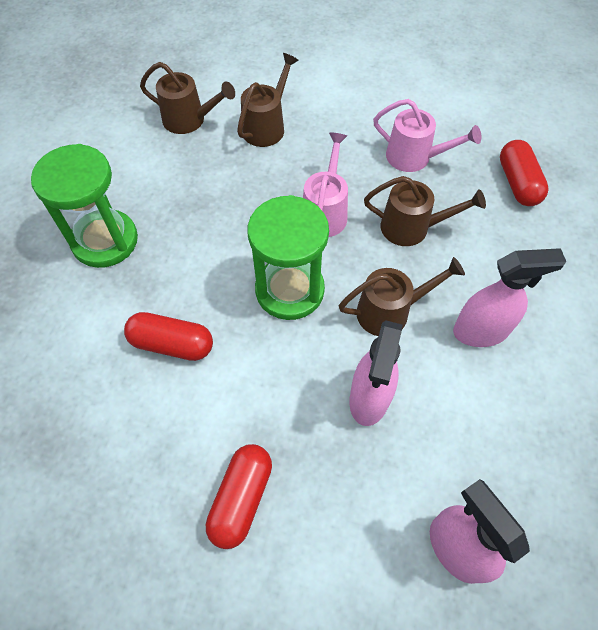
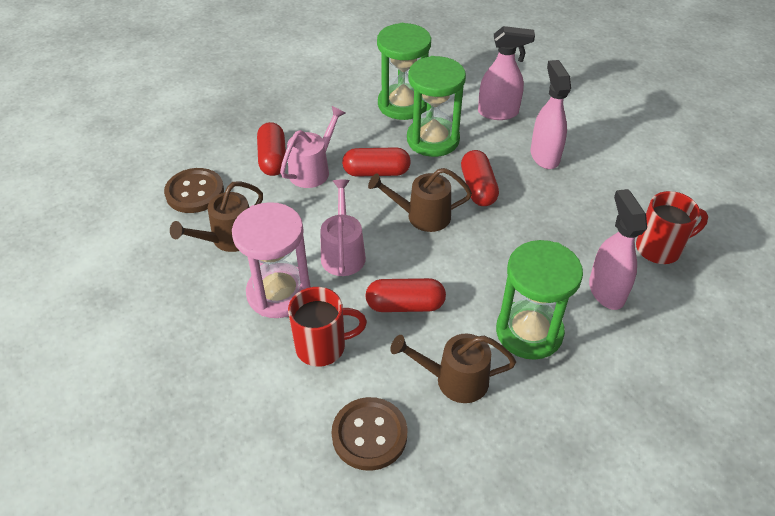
brown button: 0 -> 2
brown watering can: 4 -> 3
green hourglass: 2 -> 3
pink hourglass: 0 -> 1
red capsule: 3 -> 4
red mug: 0 -> 2

